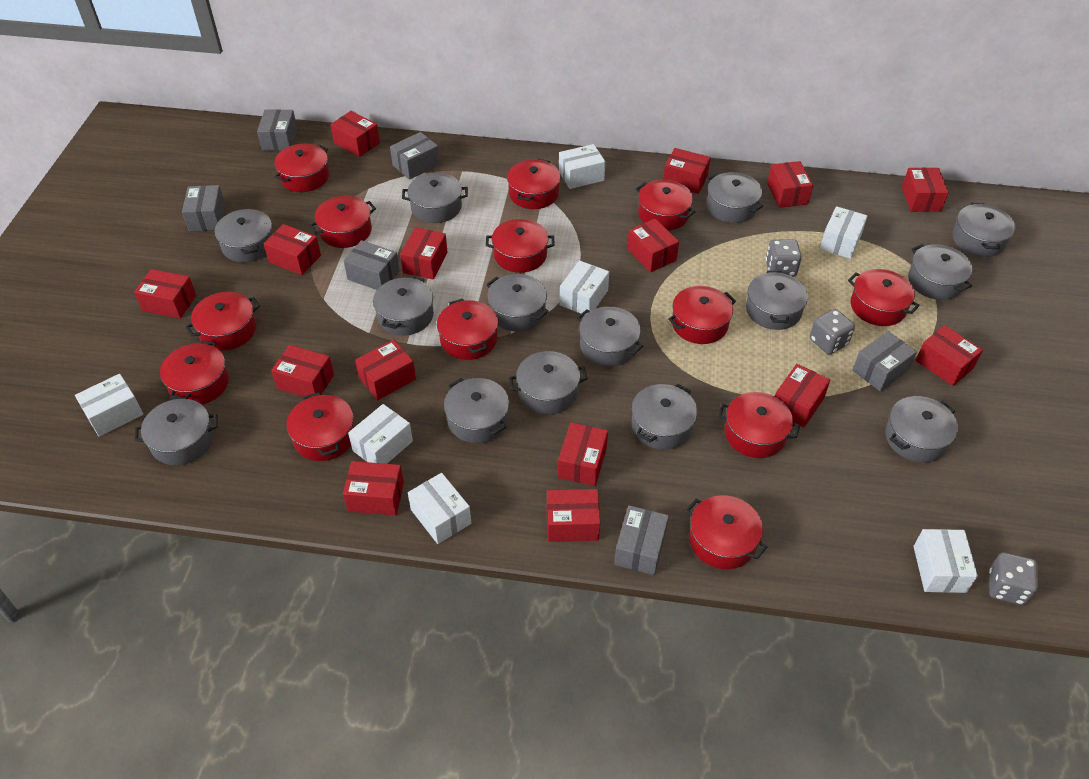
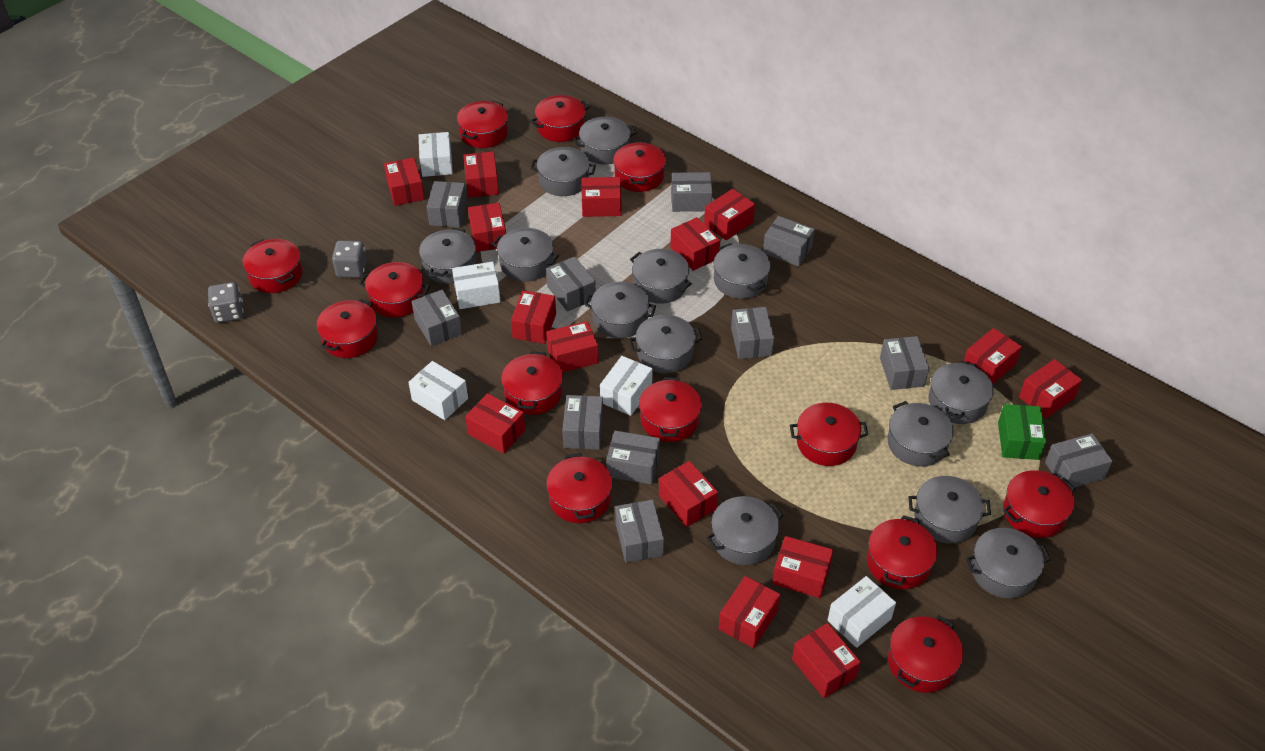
green box: 0 -> 1
grey box: 6 -> 11
grey dice: 3 -> 2
grey pot: 14 -> 13
white box: 7 -> 5

